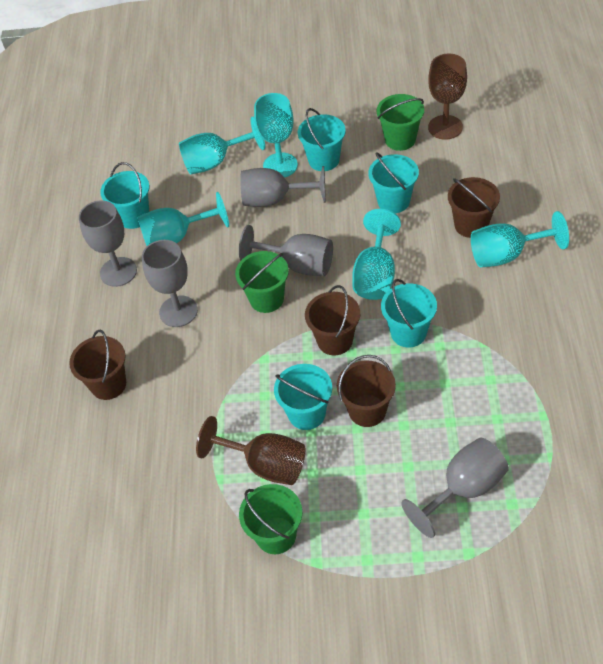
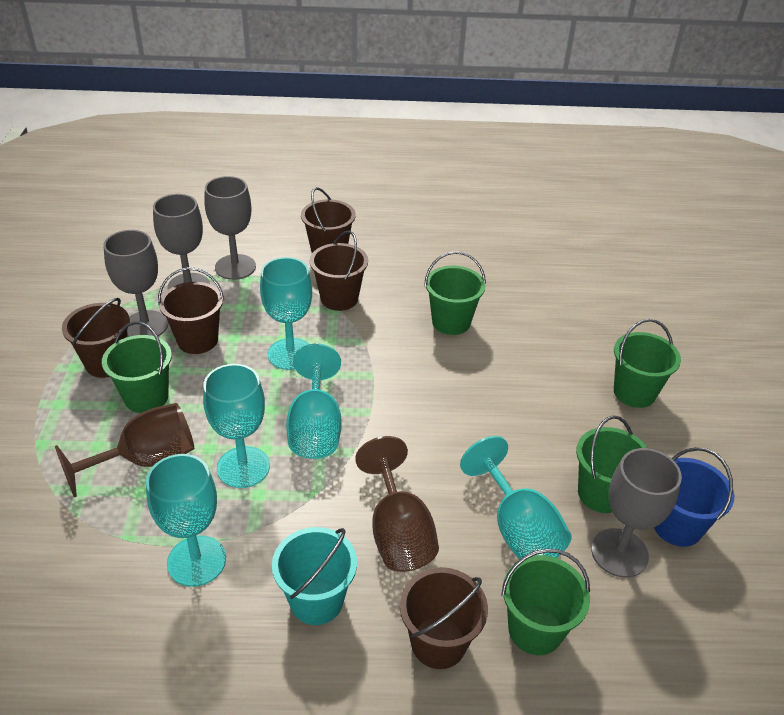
blue bucket: 0 -> 1
brown bucket: 4 -> 5
green bucket: 3 -> 5
grey goblet: 5 -> 4
turquoise bucket: 5 -> 1

